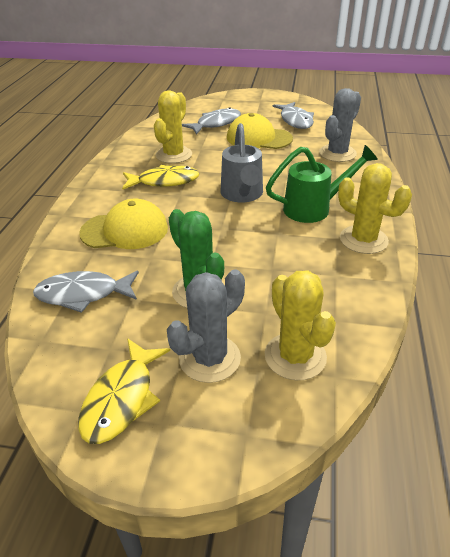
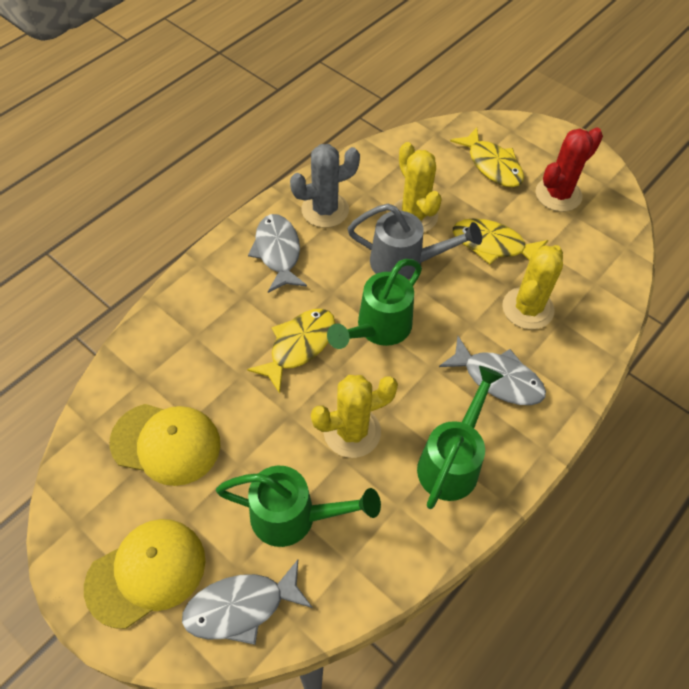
green cactus: 1 -> 0
green watering can: 1 -> 3
grey cactus: 2 -> 1
red cactus: 0 -> 1
yellow fish: 2 -> 3

